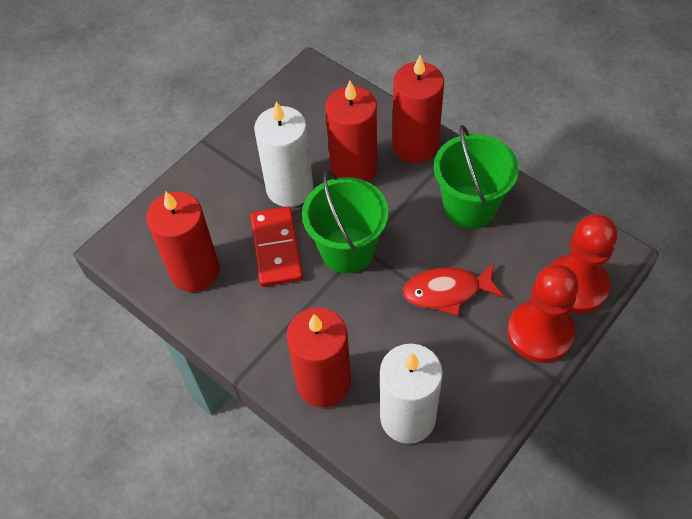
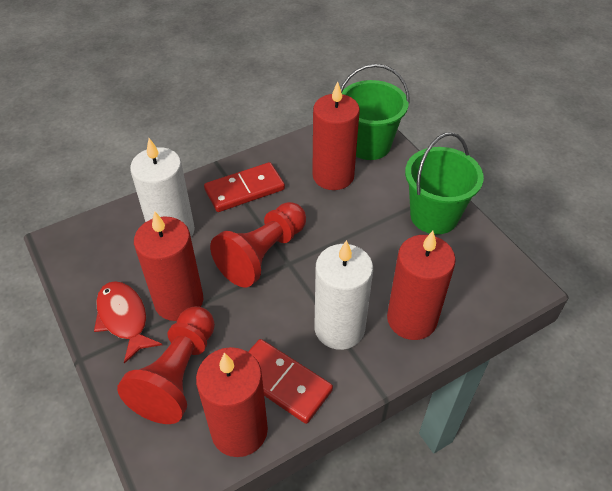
red domino: 1 -> 2

